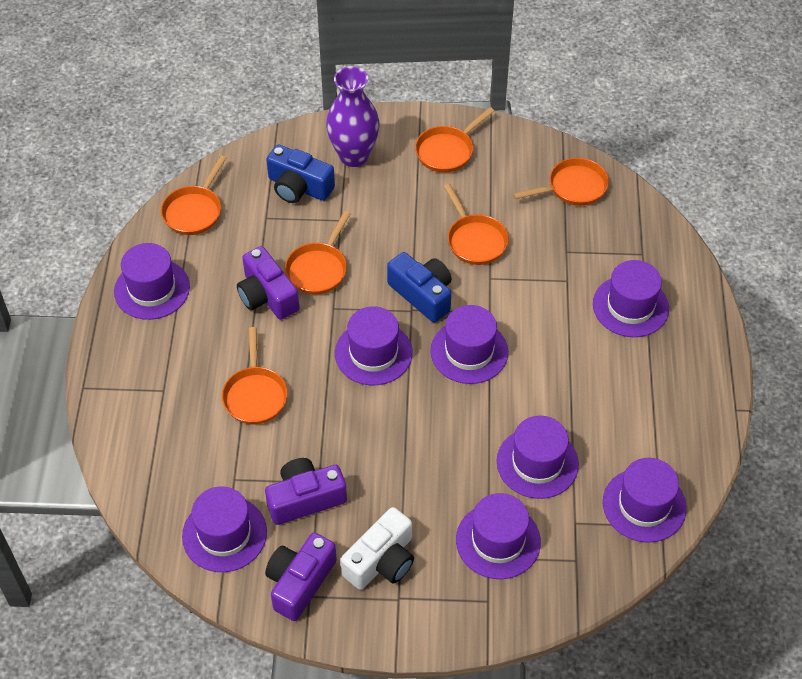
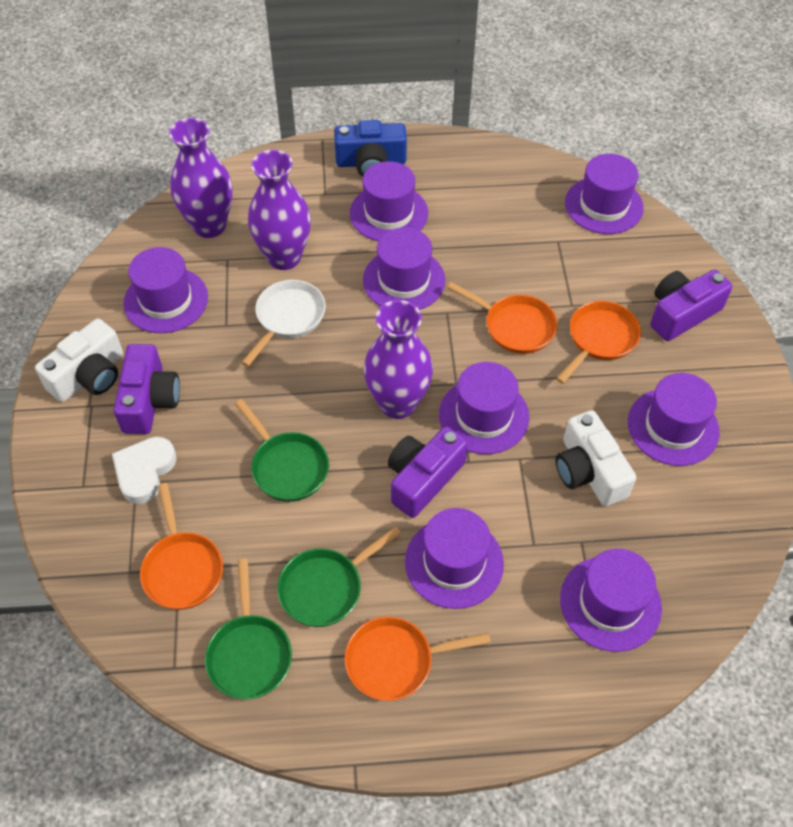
blue camera: 2 -> 1
green pan: 0 -> 3
orange pan: 6 -> 4
purple vase: 1 -> 3
white camera: 1 -> 2
white heart: 0 -> 1
white pan: 0 -> 1

